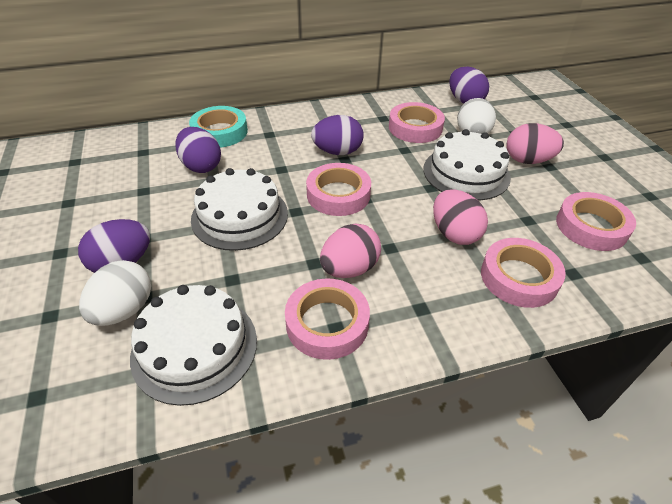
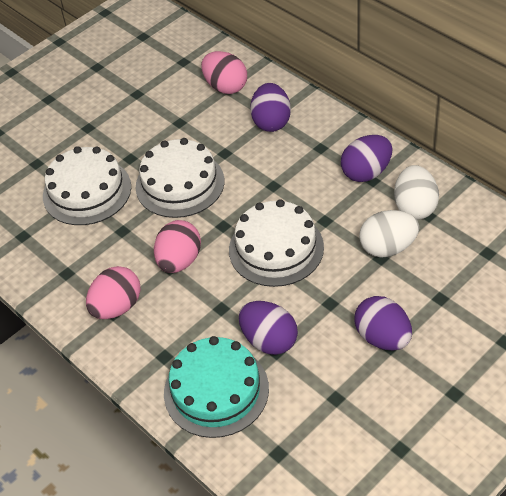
pink tape: 5 -> 0
turquoise cake: 0 -> 1
turquoise tape: 1 -> 0

